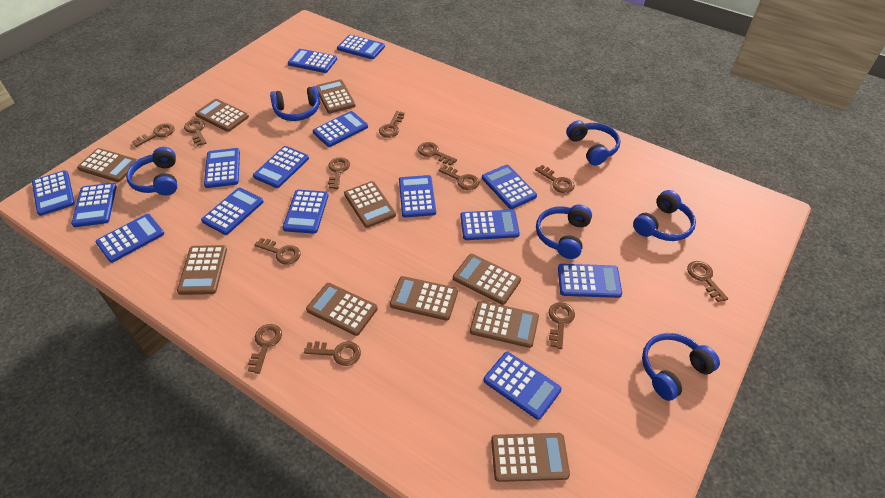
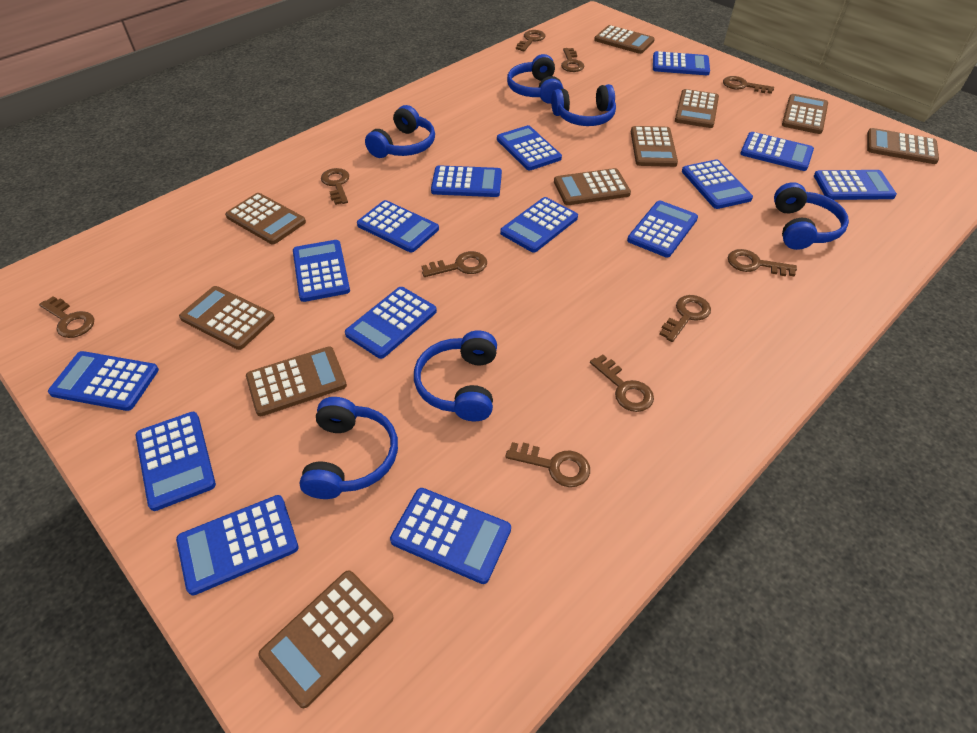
brown key: 12 -> 10

